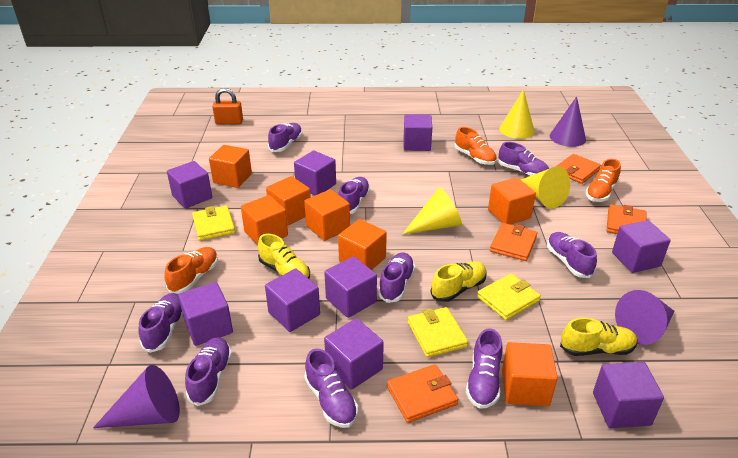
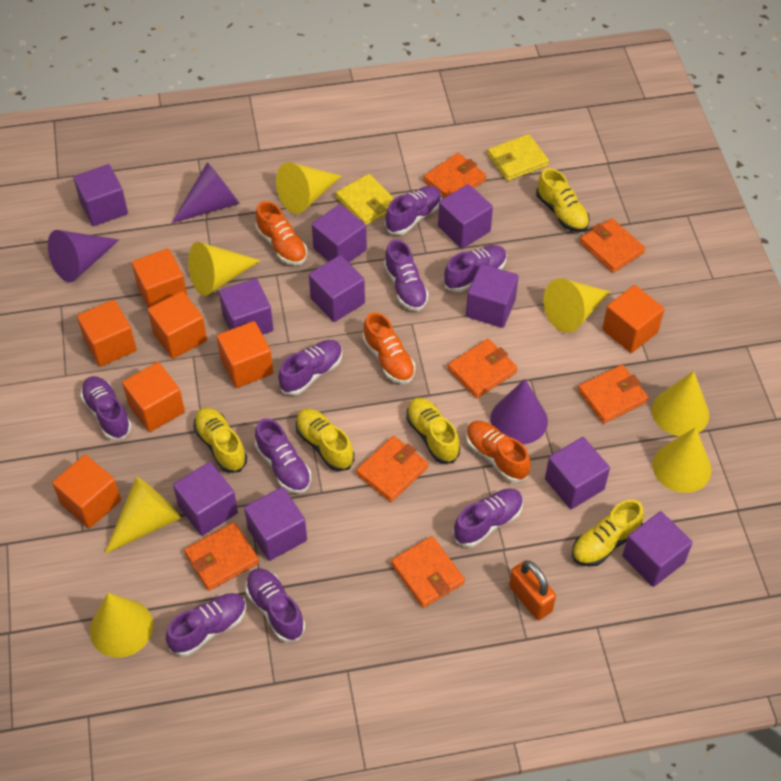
orange wallet: 4 -> 7
purple cube: 9 -> 10
yellow cone: 3 -> 7
yellow shoe: 3 -> 5
yellow wallet: 3 -> 2

